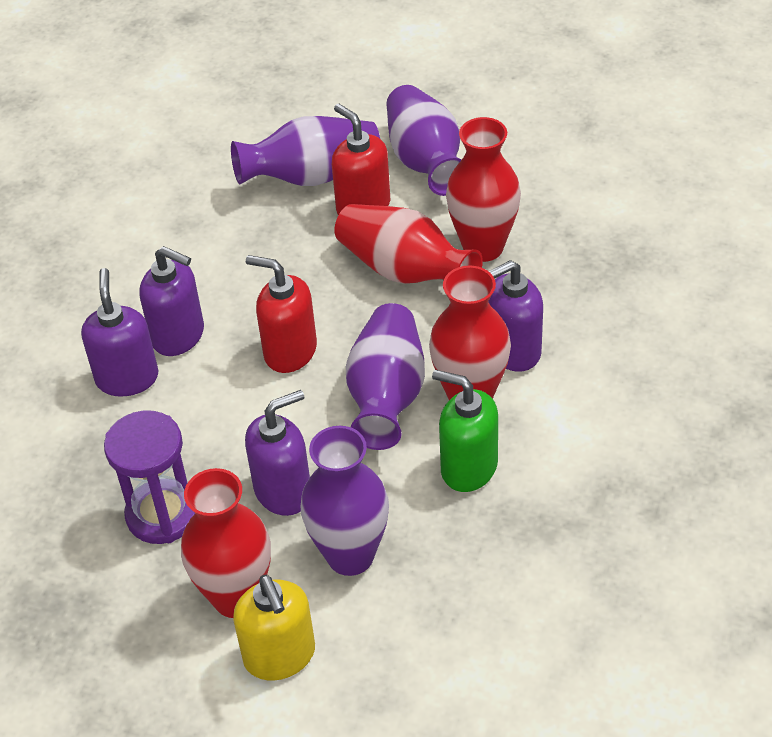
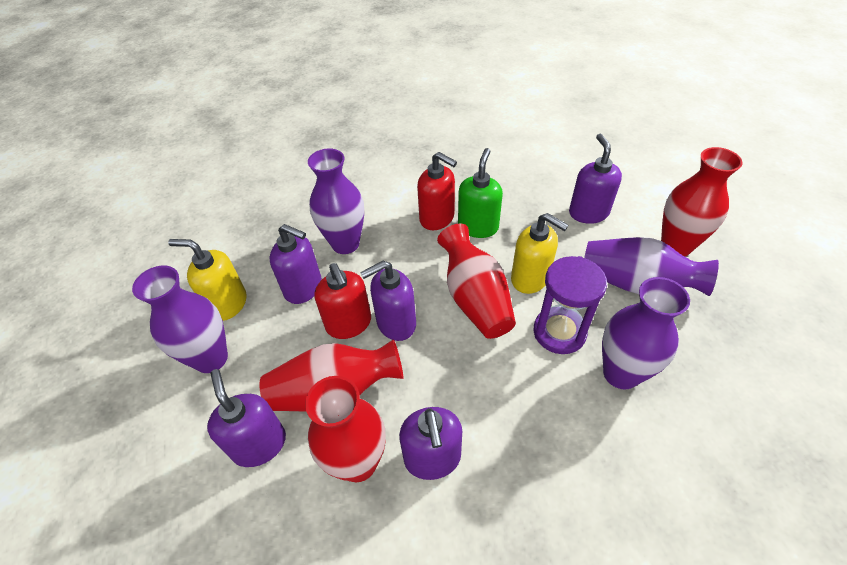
purple soap dispenser: 4 -> 5
yellow soap dispenser: 1 -> 2

